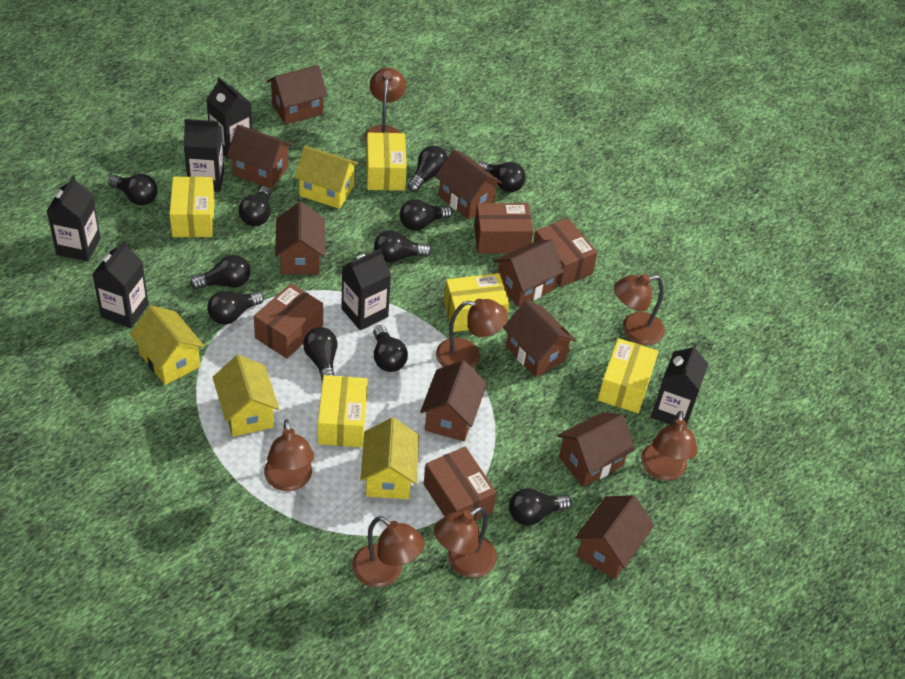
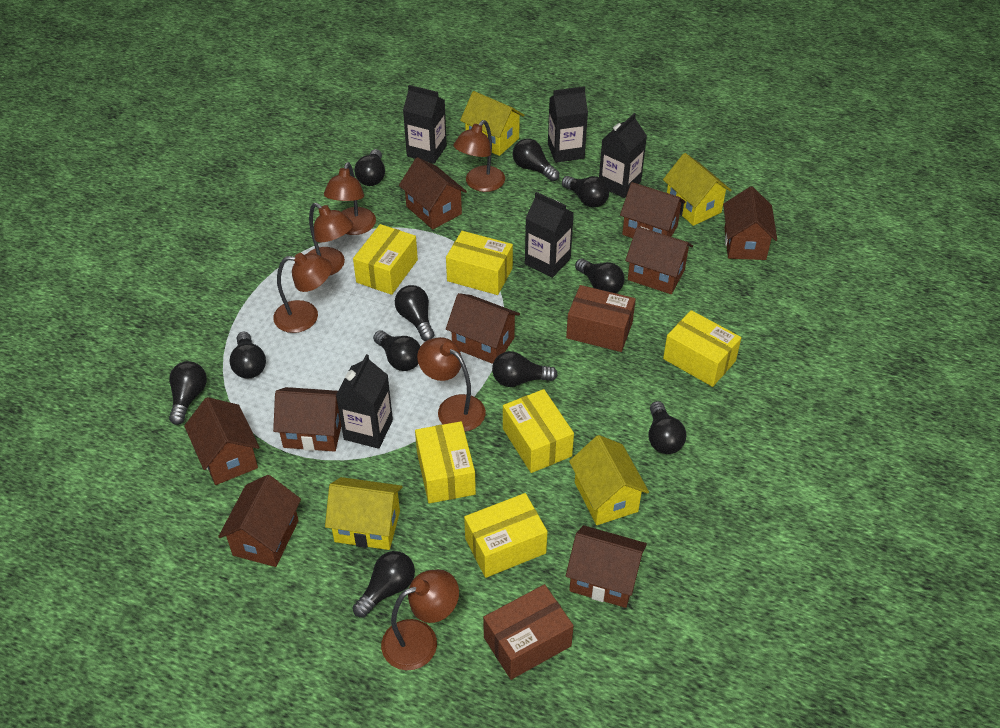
black carton: 6 -> 5
brown box: 4 -> 2
brown lamp: 7 -> 6
yellow box: 5 -> 6

